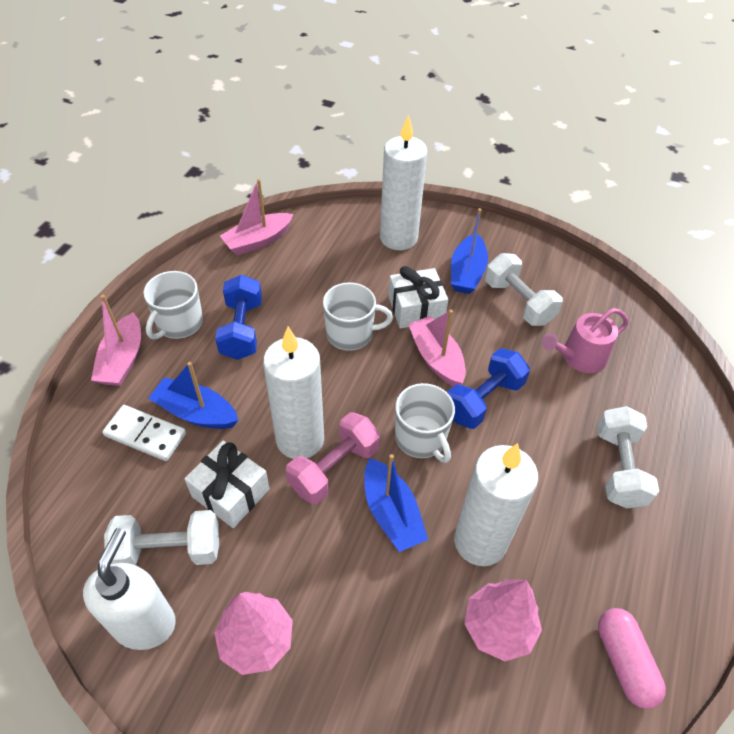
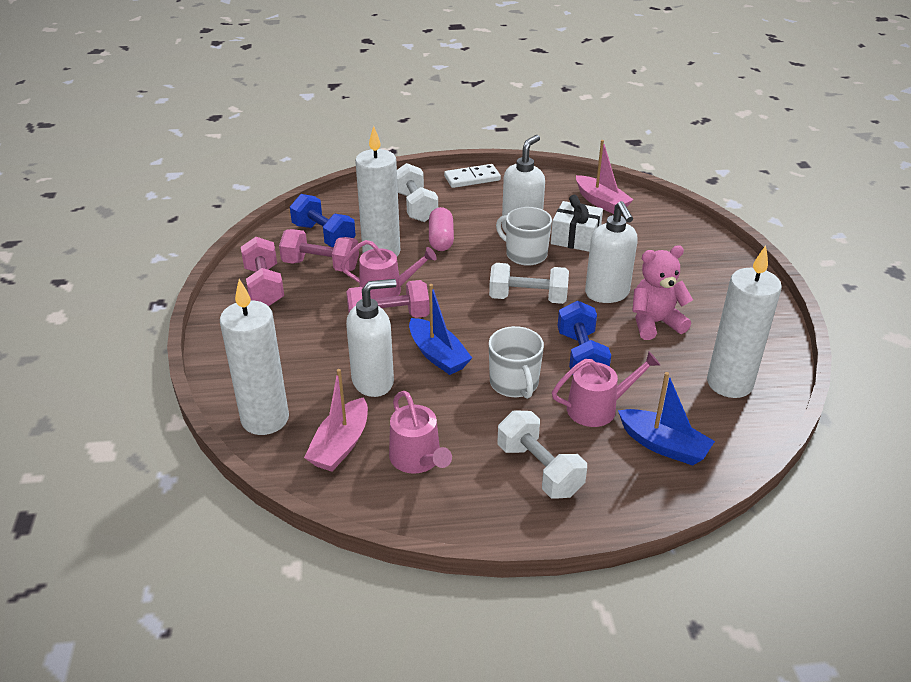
blue boat: 3 -> 2
pink boat: 3 -> 2
pink dumbbell: 1 -> 3
pink teddy bear: 0 -> 1
pink tree: 2 -> 0
pink watering can: 1 -> 3
white gift: 2 -> 1
white mug: 3 -> 2
white soap dispenser: 1 -> 3

